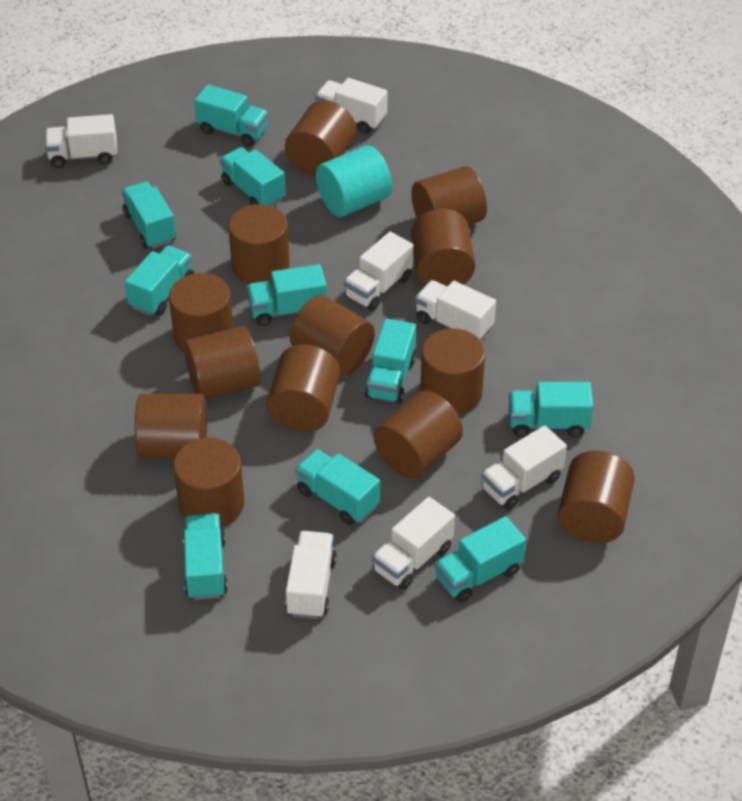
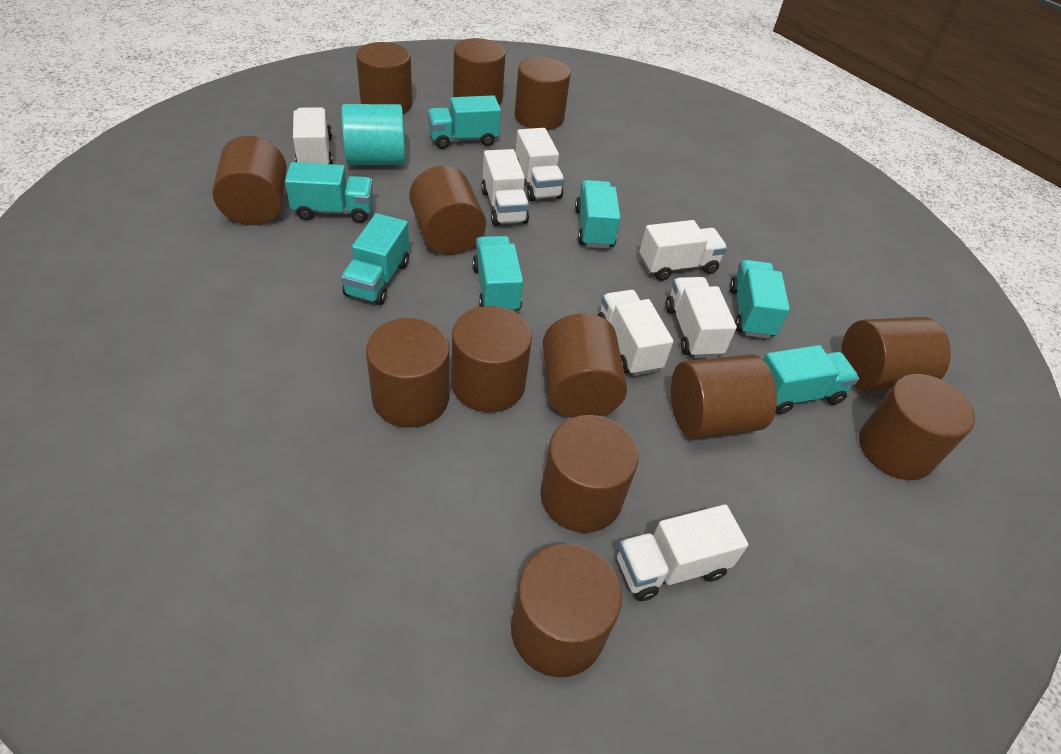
turquoise truck: 10 -> 7

